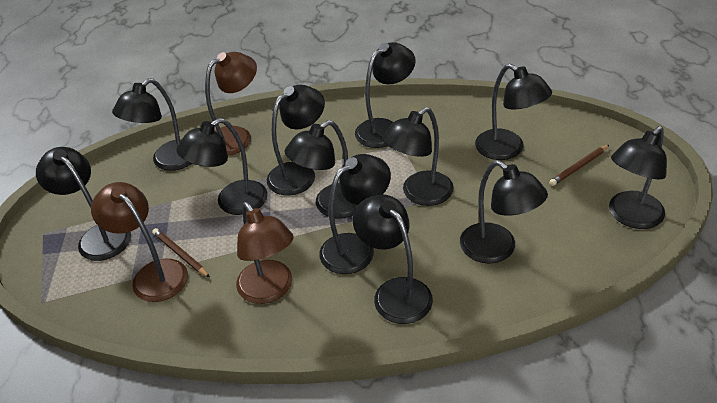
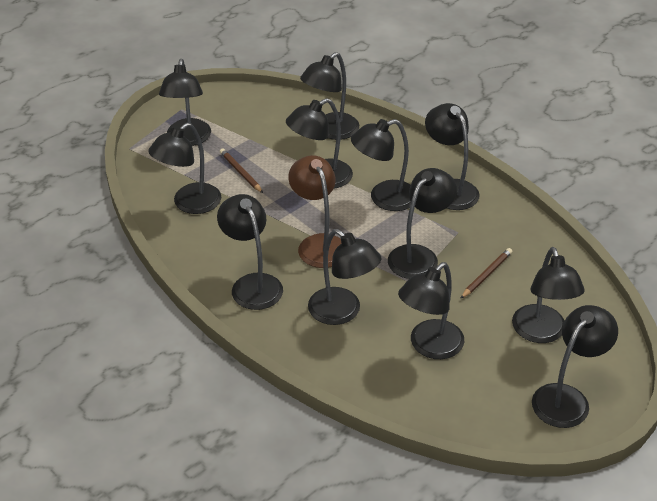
brown lamp: 3 -> 1

